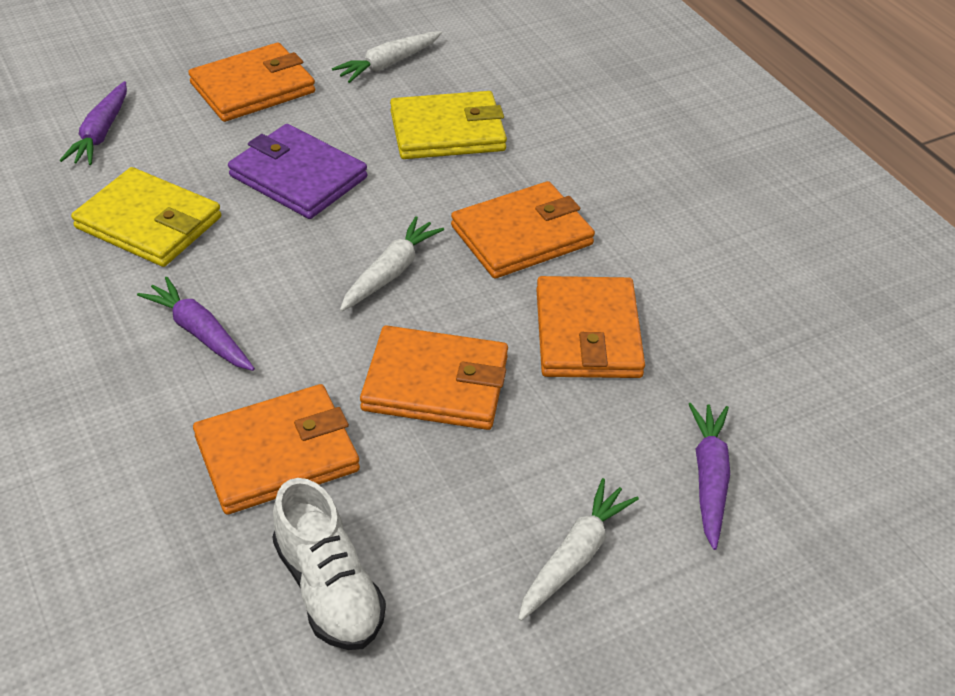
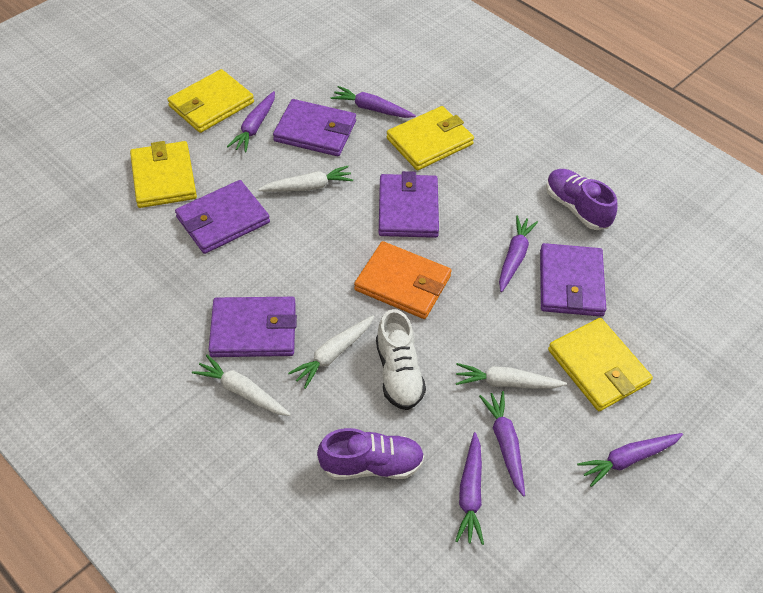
orange wallet: 5 -> 1
purple carrot: 3 -> 6
purple shoe: 0 -> 2
purple wallet: 1 -> 5
white carrot: 3 -> 4
yellow wallet: 2 -> 4

